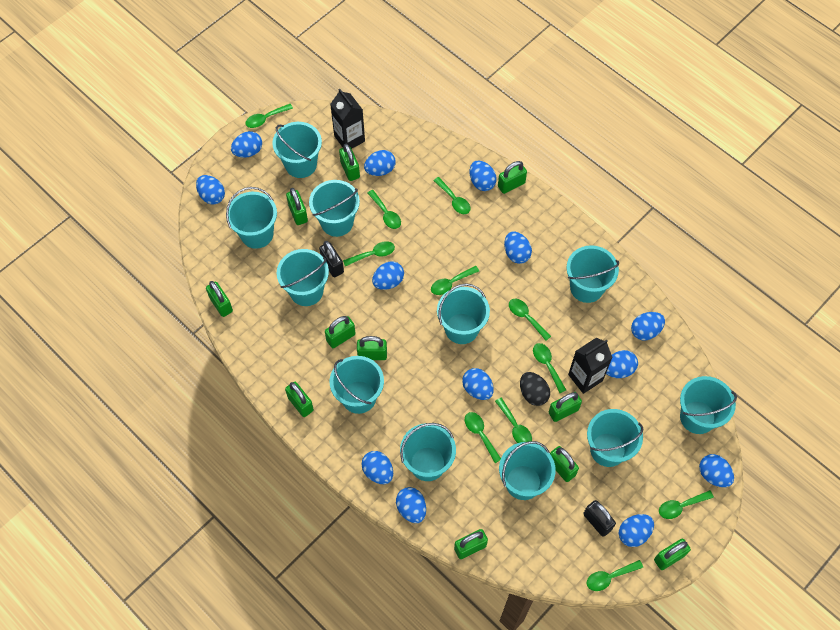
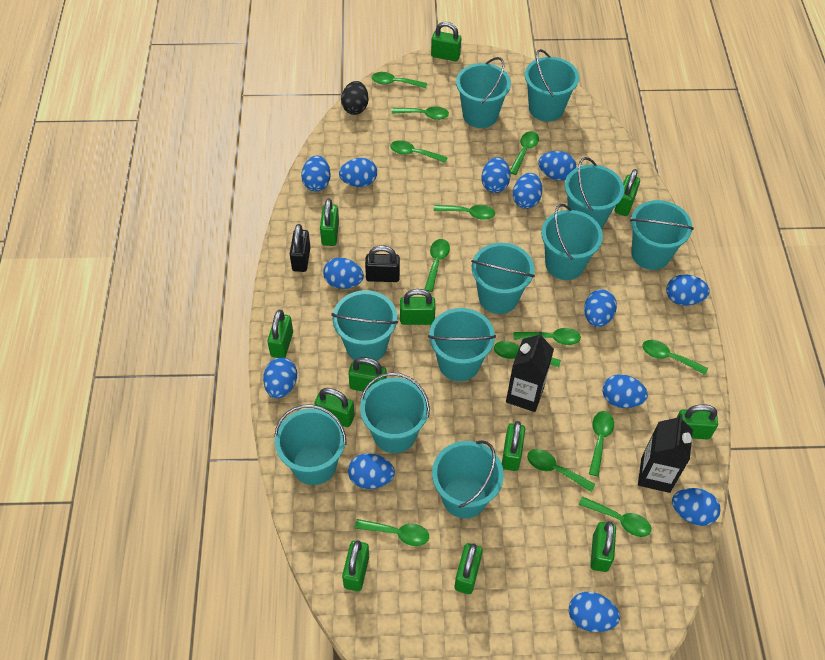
green padlock: 11 -> 12
green spoon: 11 -> 13

